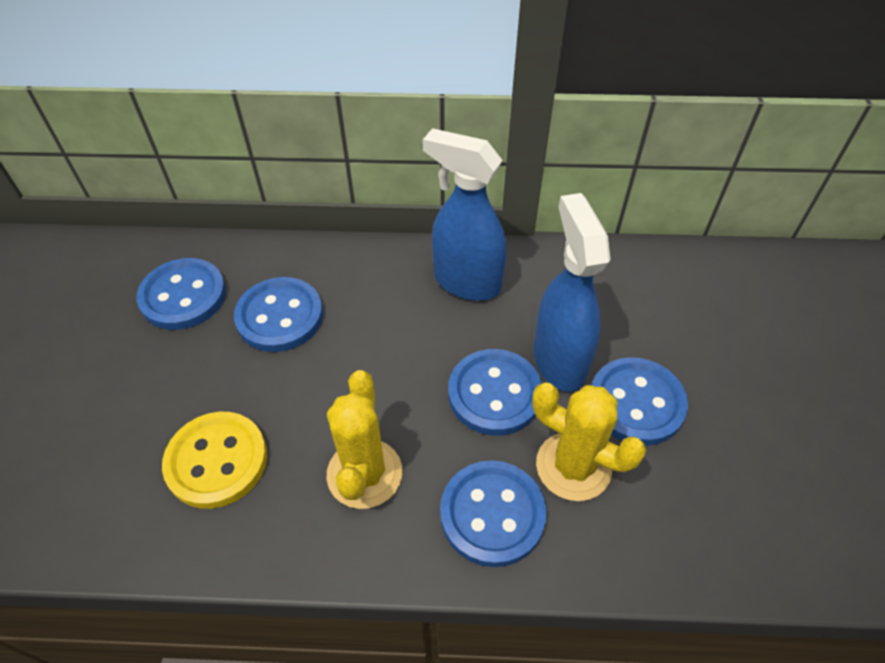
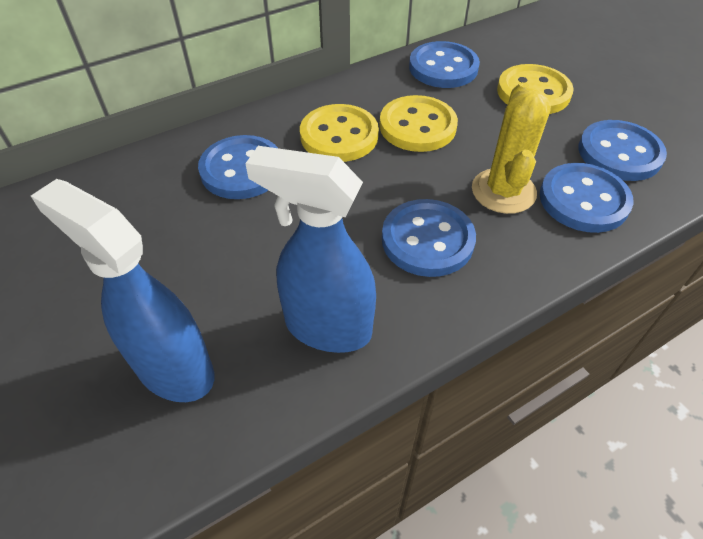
yellow button: 1 -> 3
yellow cactus: 2 -> 1

